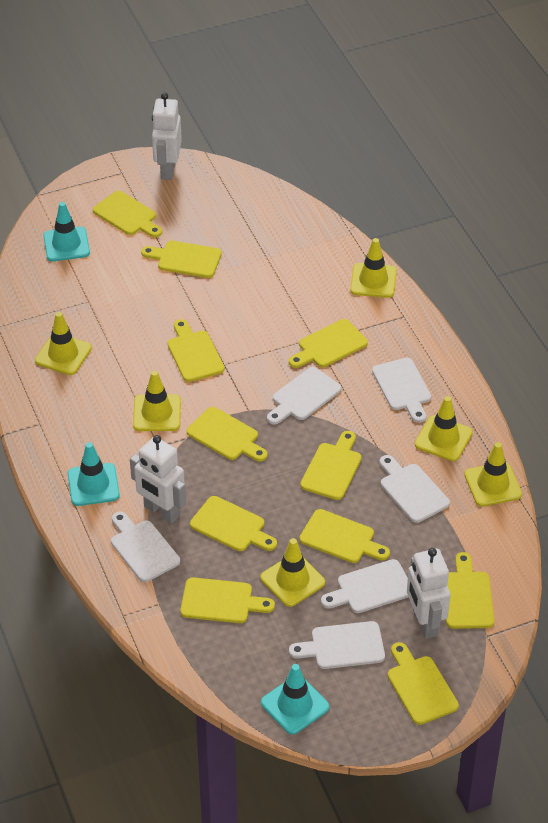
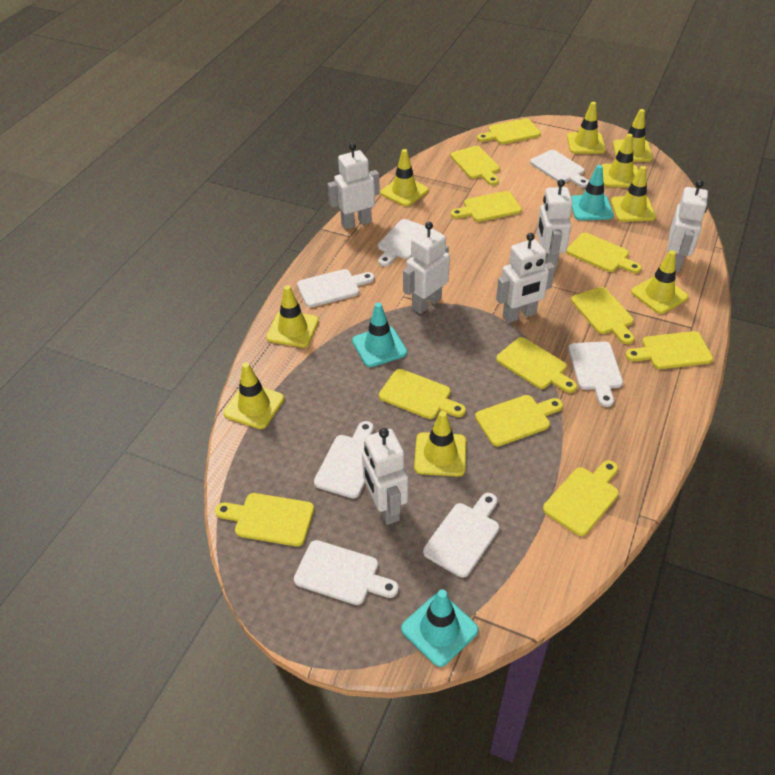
white cutting board: 6 -> 7
white robot: 3 -> 6
yellow traffic cone: 6 -> 9

